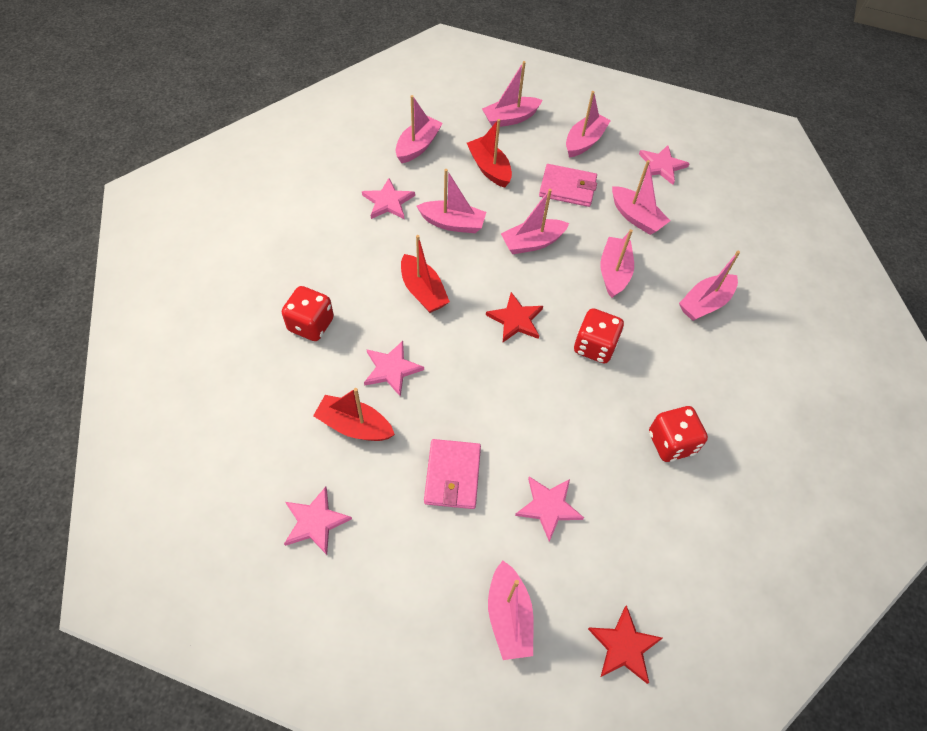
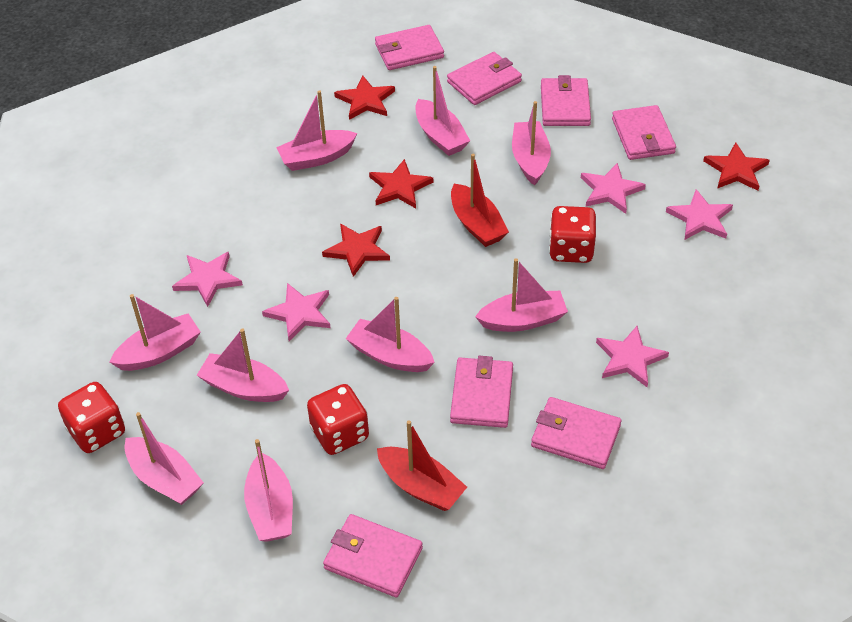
pink wallet: 2 -> 7
red boat: 3 -> 2
red star: 2 -> 4

